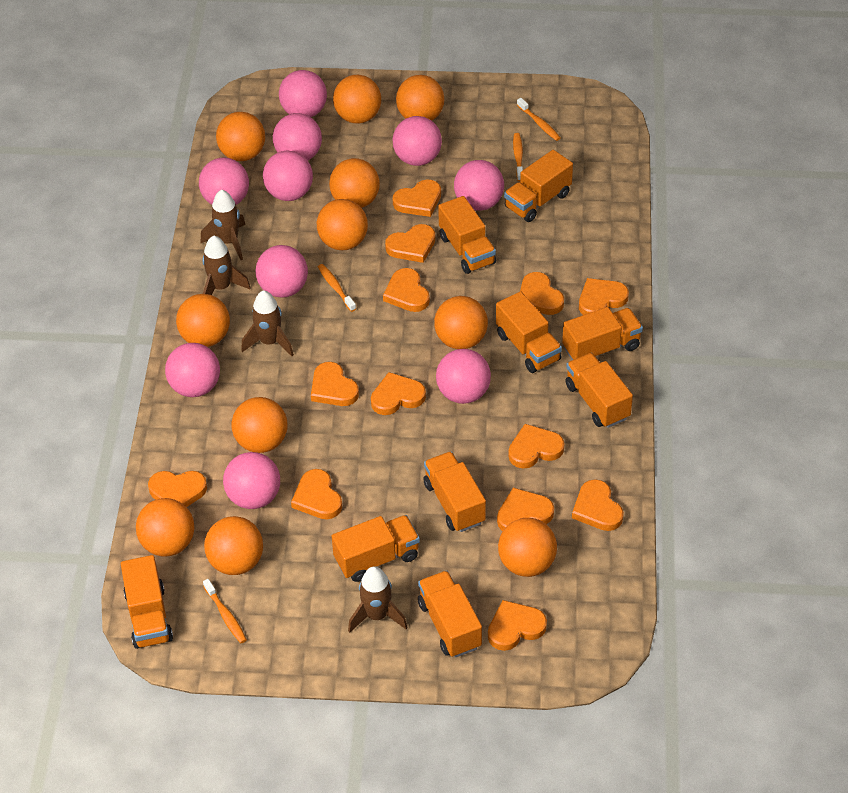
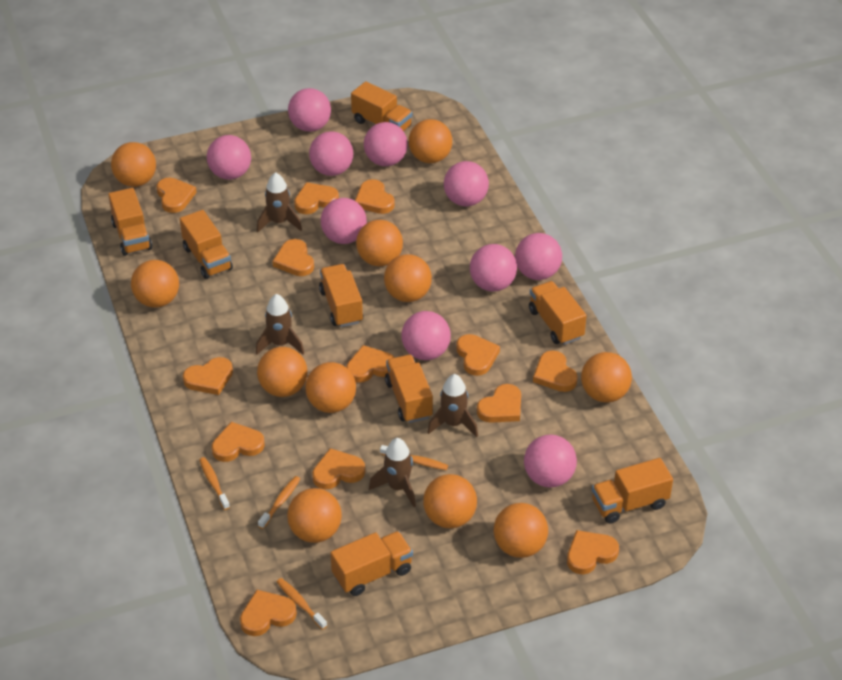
orange truck: 9 -> 8

